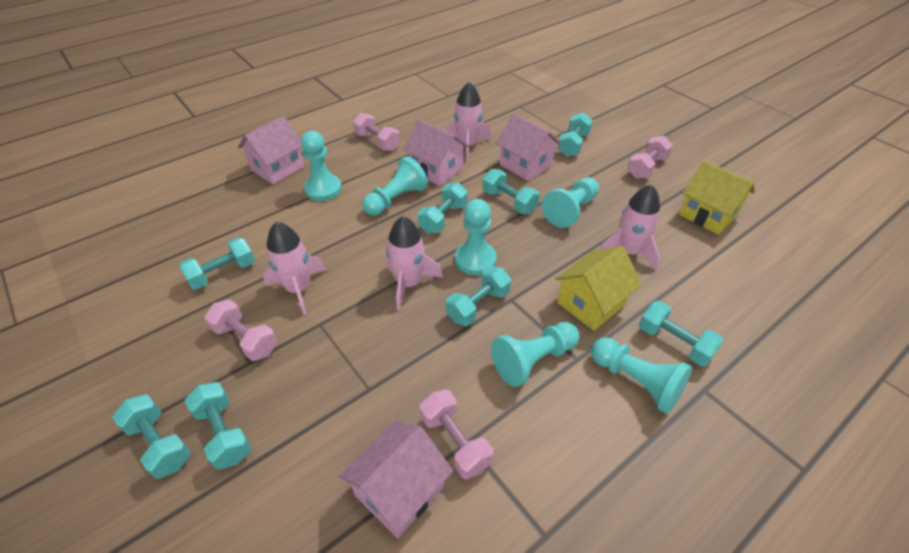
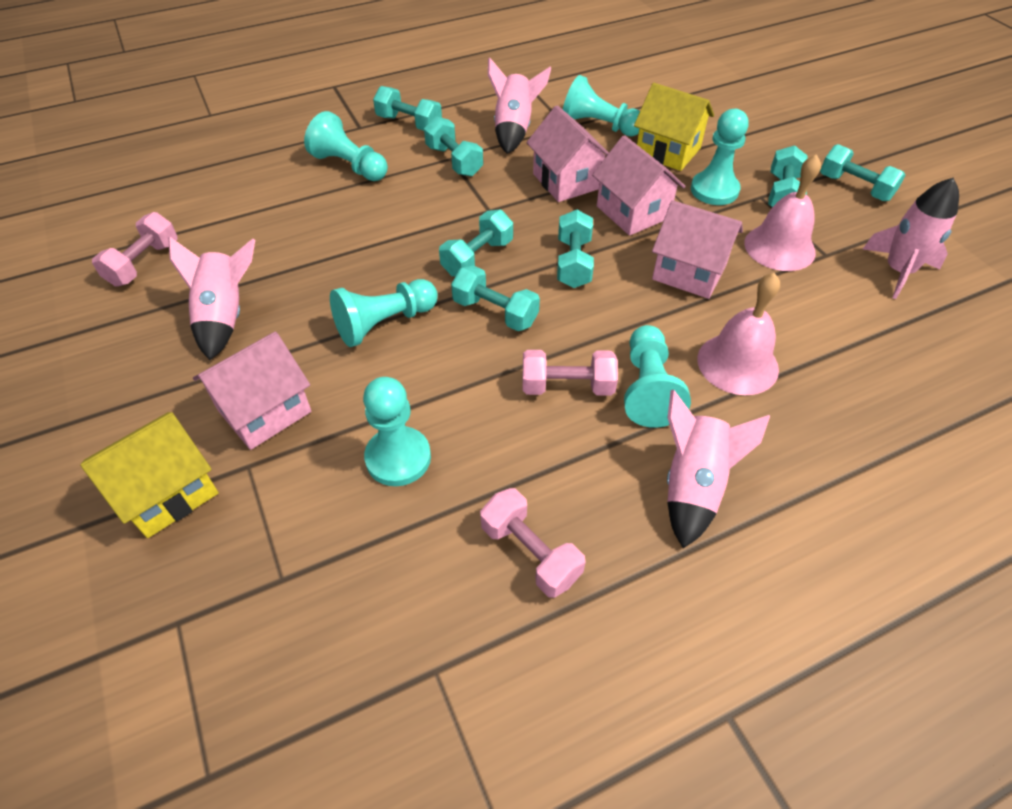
pink bell: 0 -> 2
pink dumbbell: 4 -> 3
turquoise dumbbell: 8 -> 7

